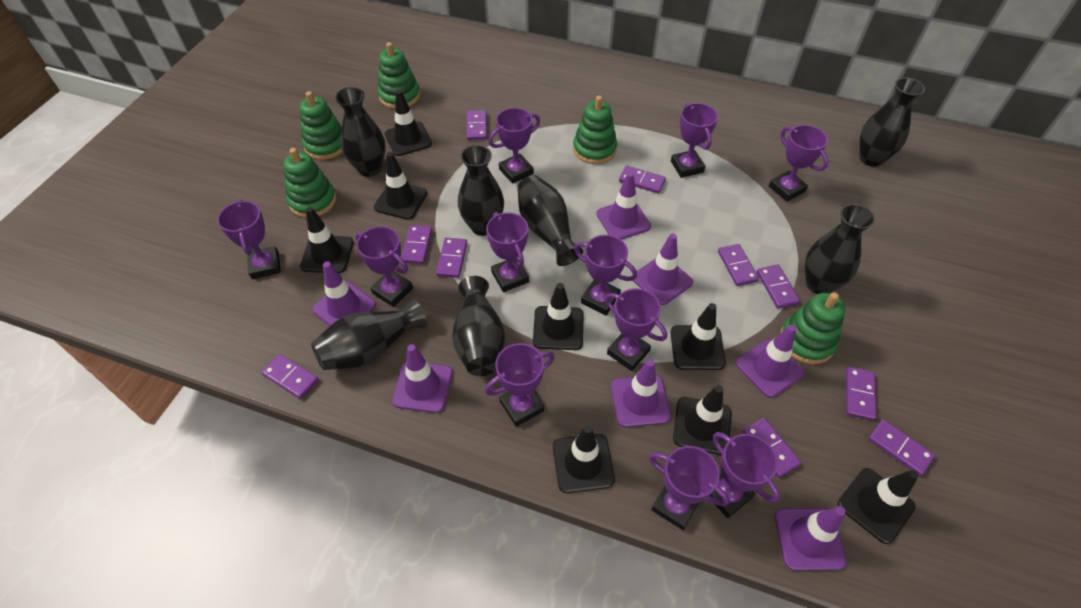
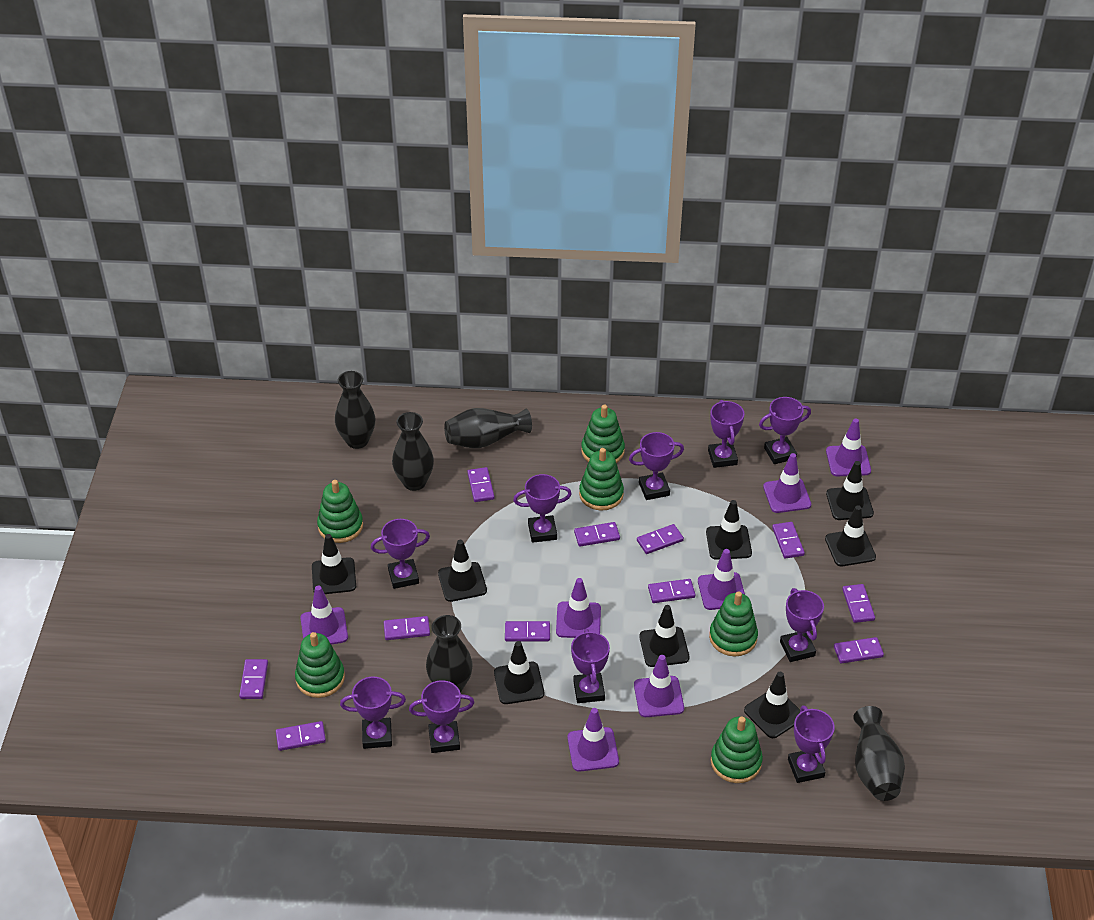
black vase: 7 -> 5
green stacking toy: 5 -> 6
purple domino: 10 -> 11
purple trophy: 11 -> 10

